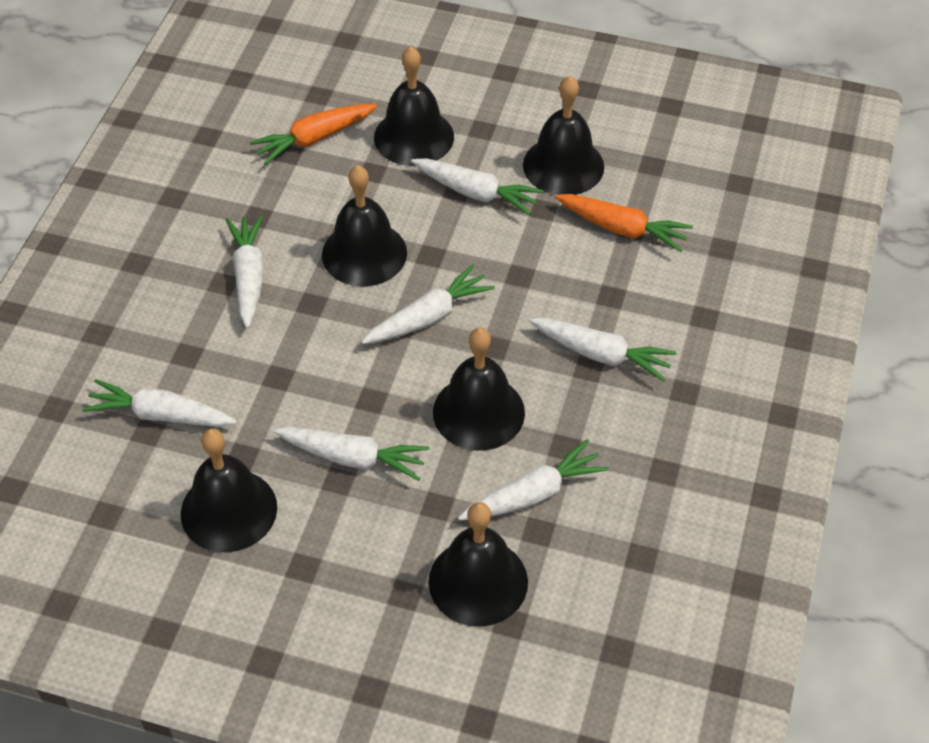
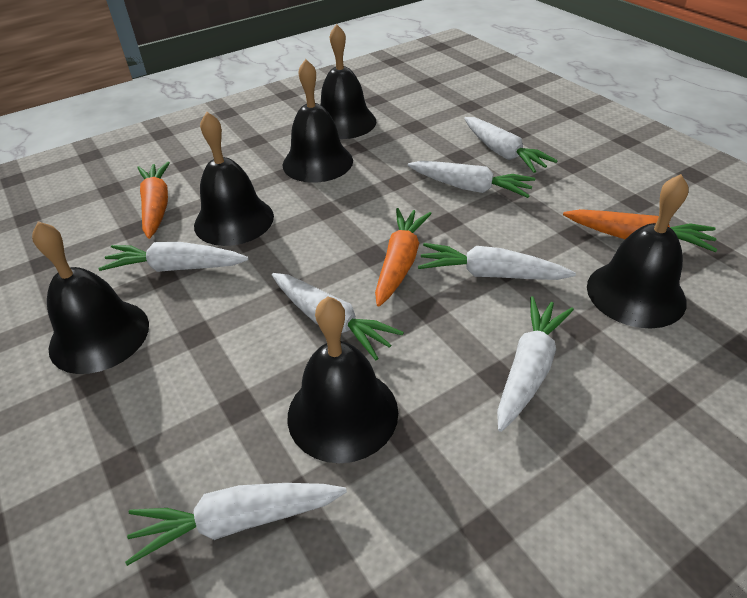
orange carrot: 2 -> 3

